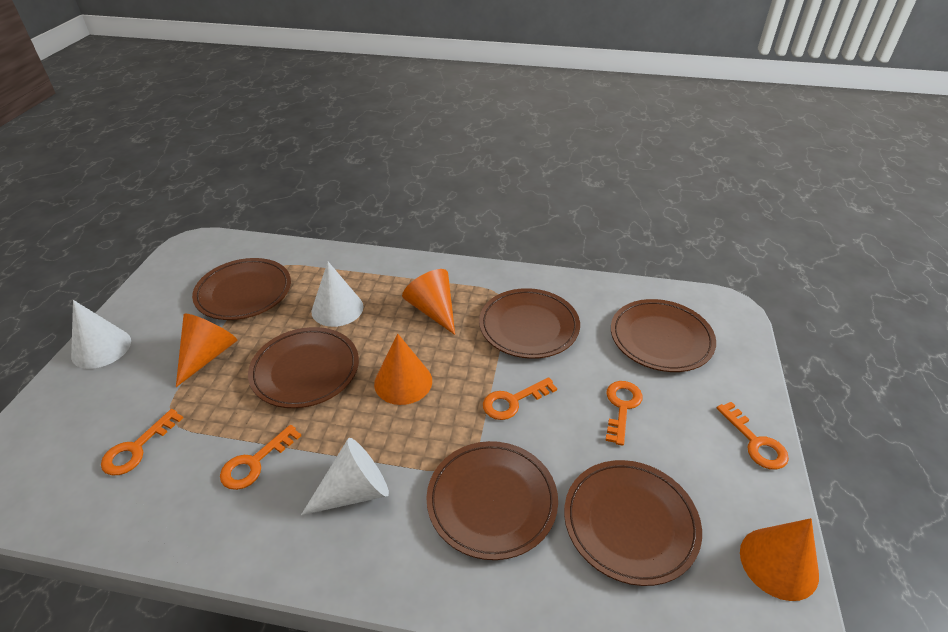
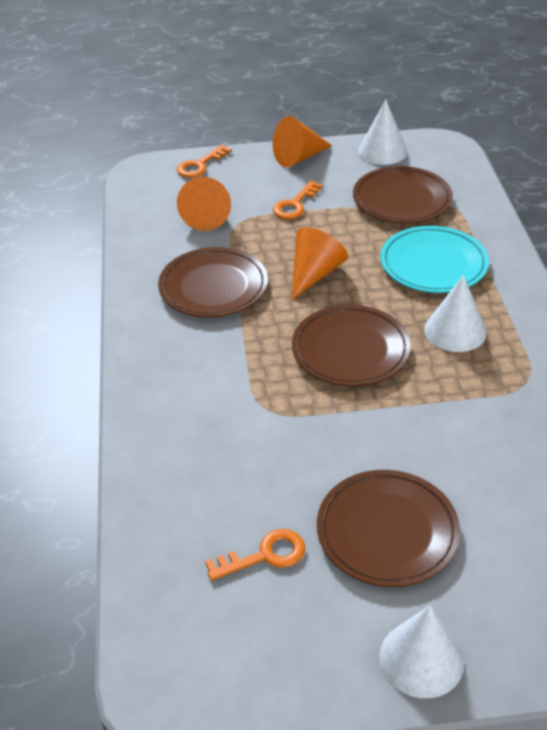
brown plate: 6 -> 4
orange cone: 4 -> 3
orange key: 5 -> 3
turquoise plate: 0 -> 1

